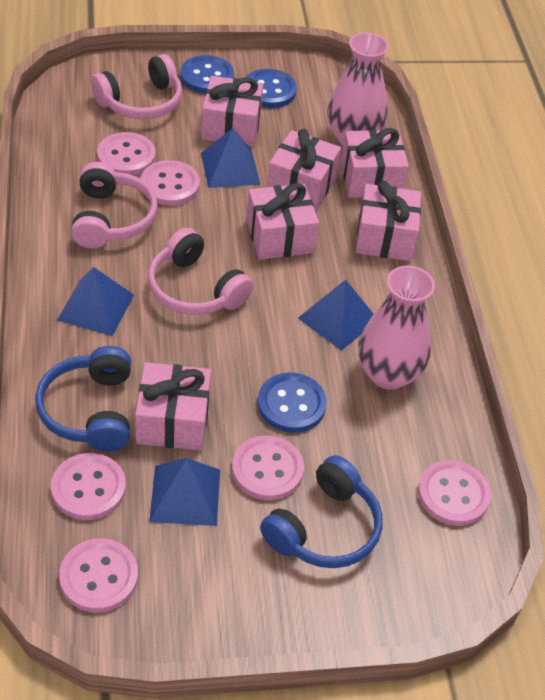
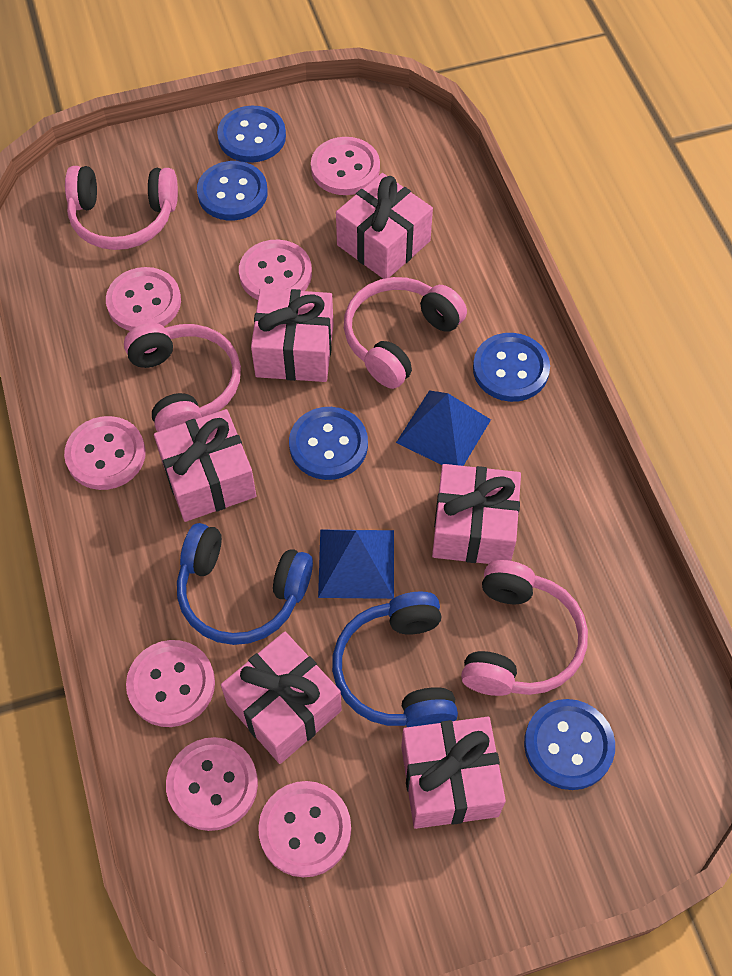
blue button: 3 -> 5
blue pyramid: 4 -> 2
pink button: 6 -> 7
pink headphones: 3 -> 4
pink vase: 2 -> 0

